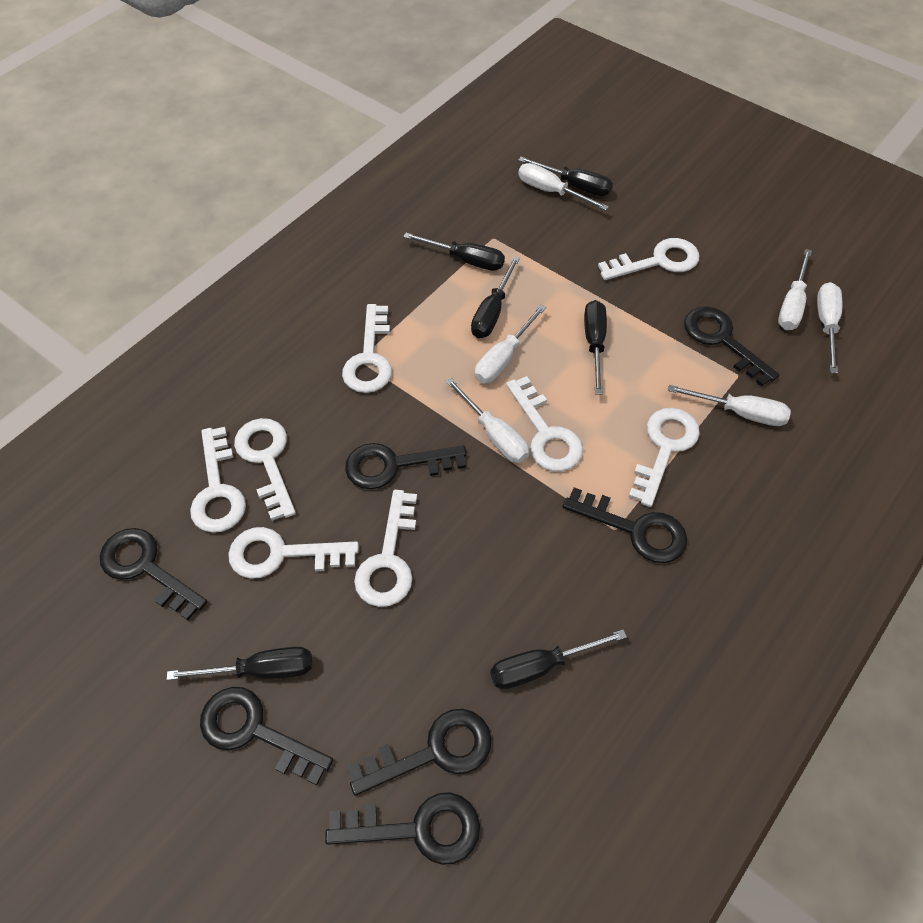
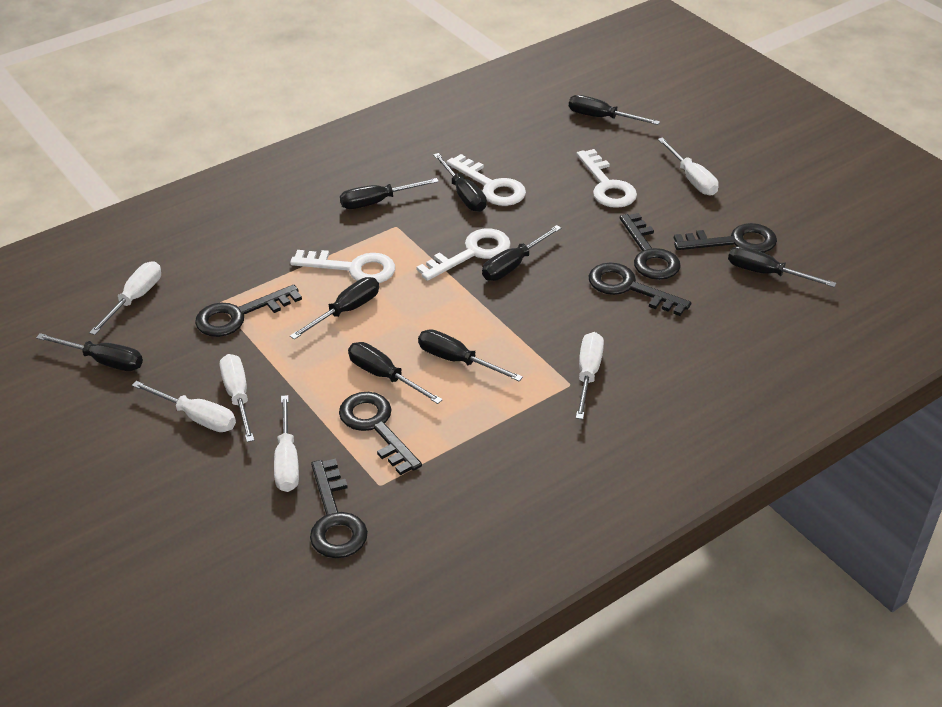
black key: 7 -> 6
black screwdriver: 6 -> 9
white key: 8 -> 4

